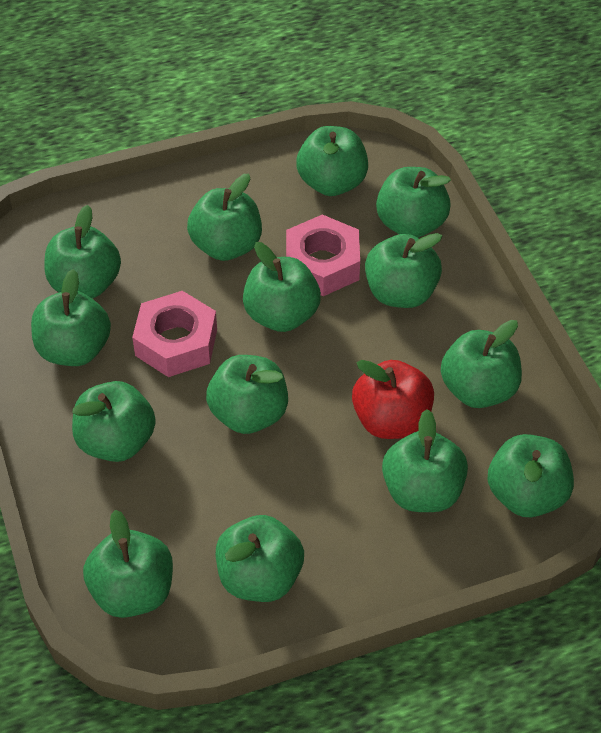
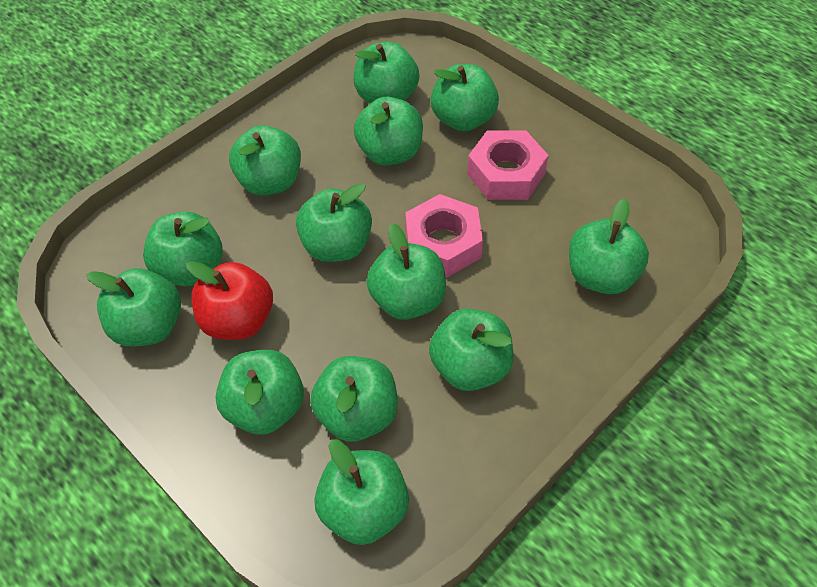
green apple: 14 -> 13

